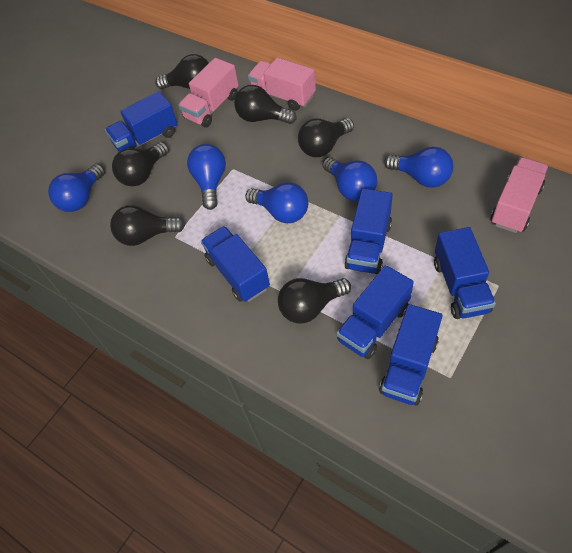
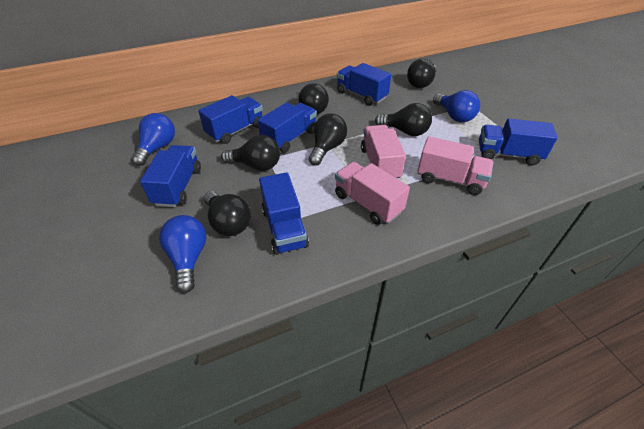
blue light bulb: 5 -> 3

